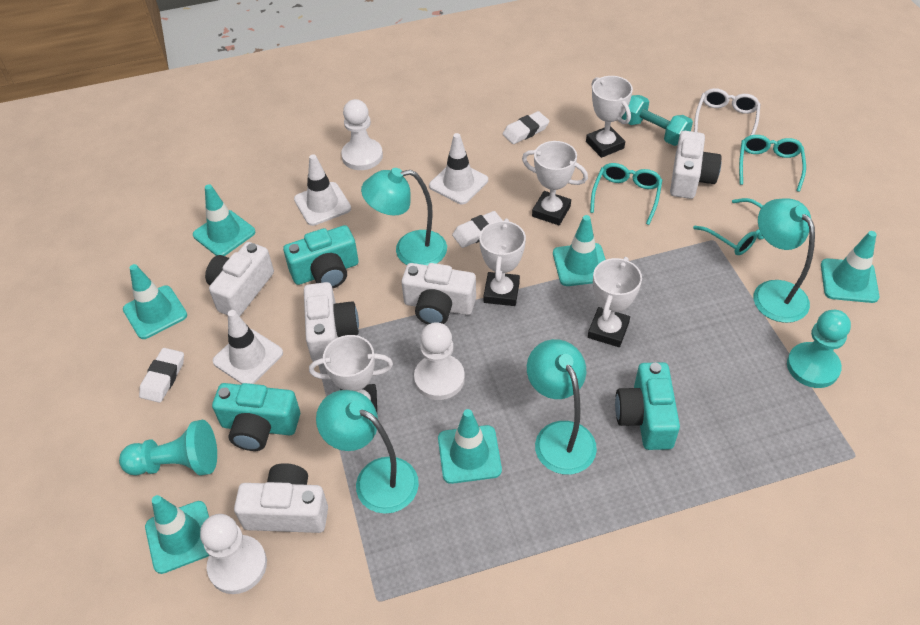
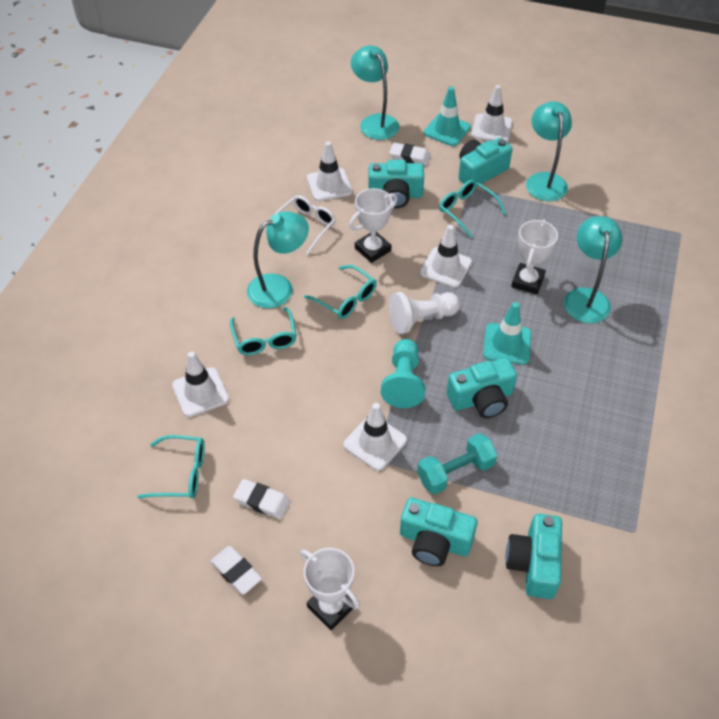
turquoise camera: 3 -> 5
turquoise glasses: 3 -> 4
turquoise pawn: 2 -> 1
turquoise traffic cone: 6 -> 2
white camera: 5 -> 0
white pawn: 3 -> 1
white traffic cone: 3 -> 5
white trophy: 5 -> 3

